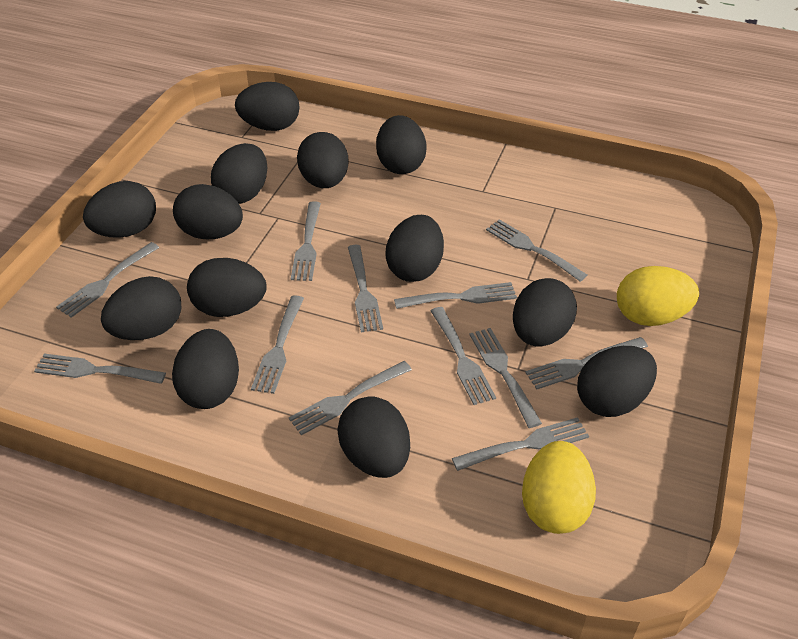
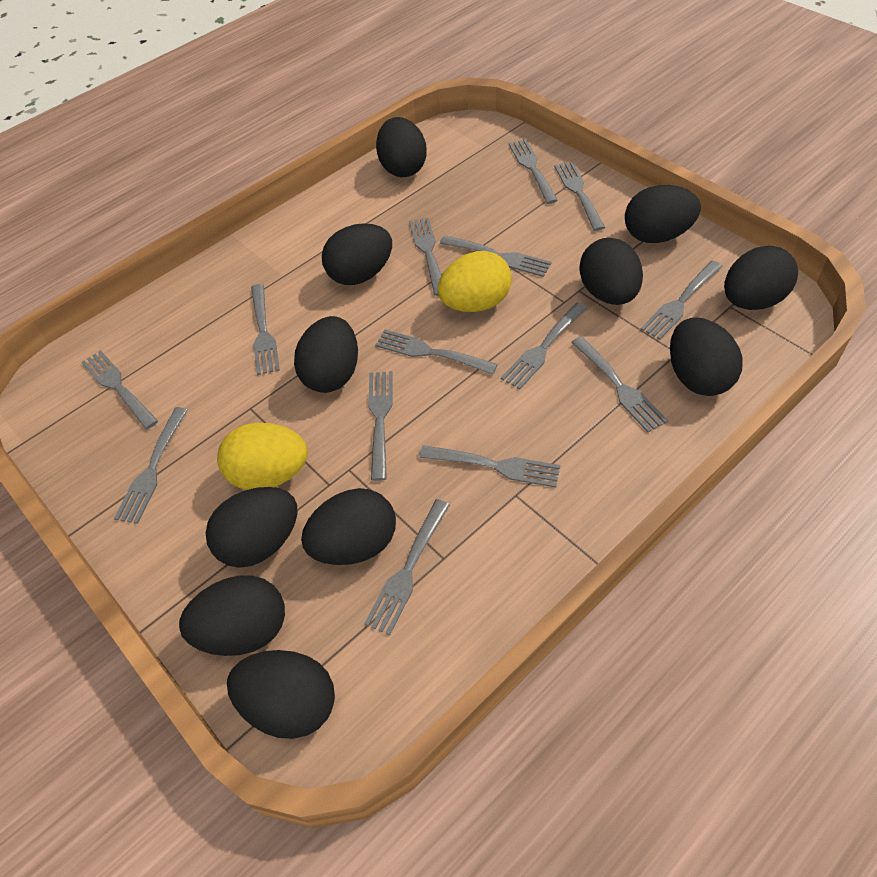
black egg: 13 -> 11
grey fork: 12 -> 14

